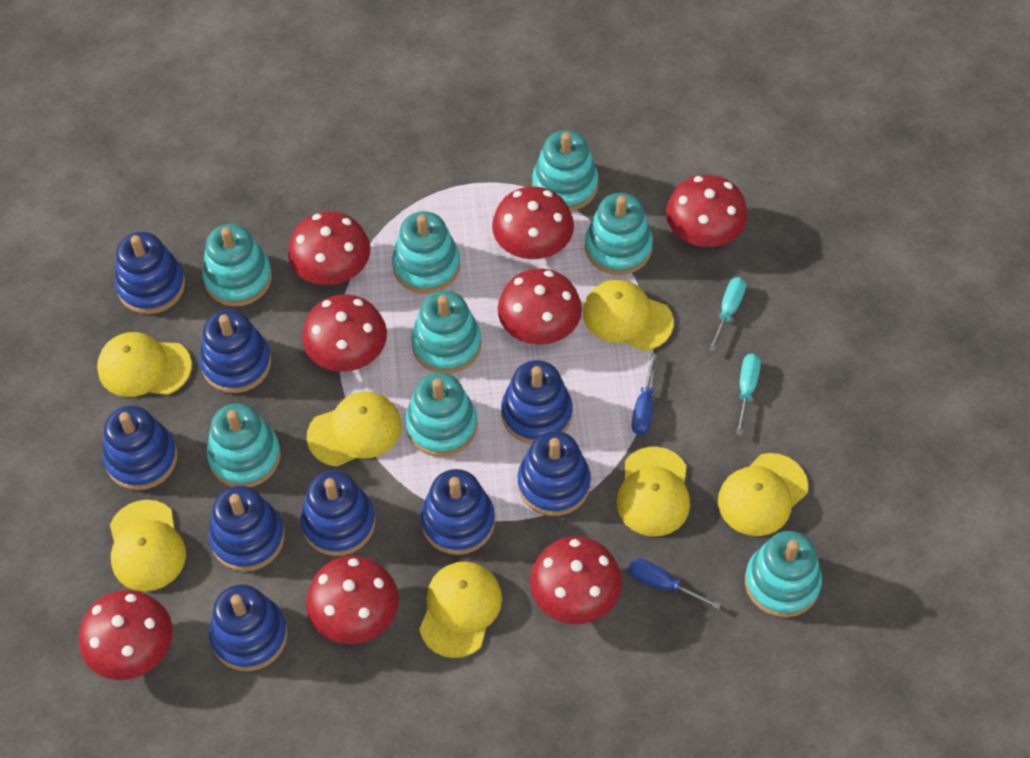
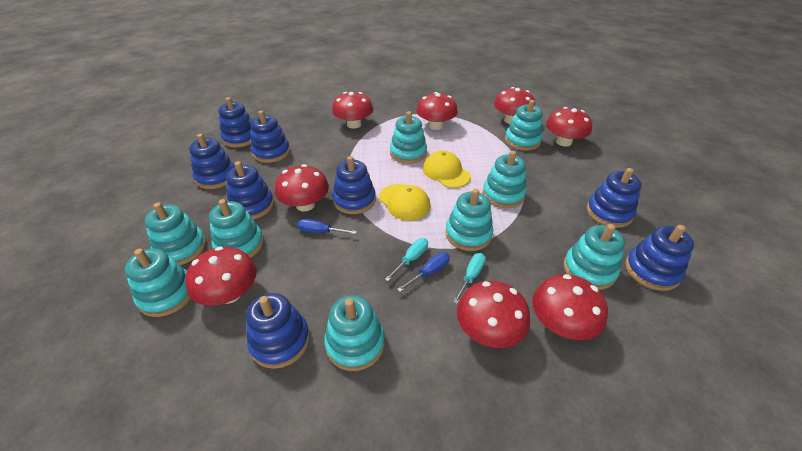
blue stacking toy: 9 -> 8
turquoise stacking toy: 8 -> 9
yellow cap: 7 -> 2

